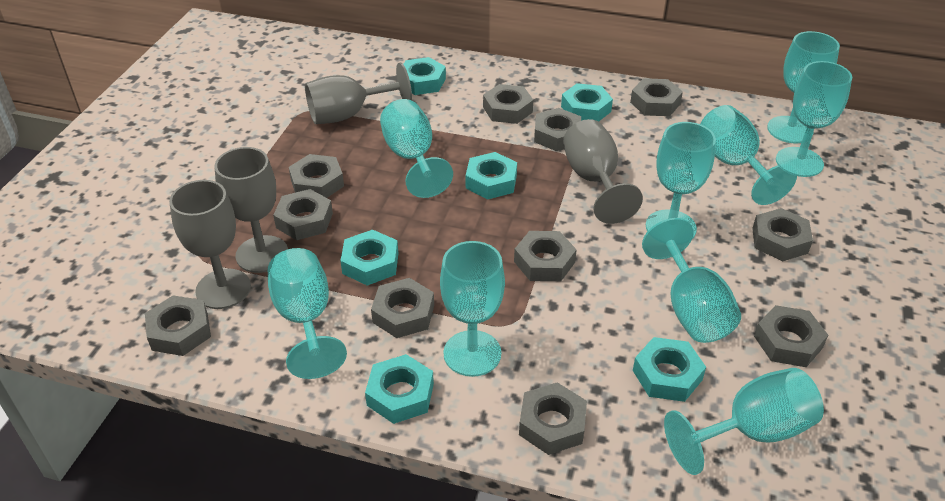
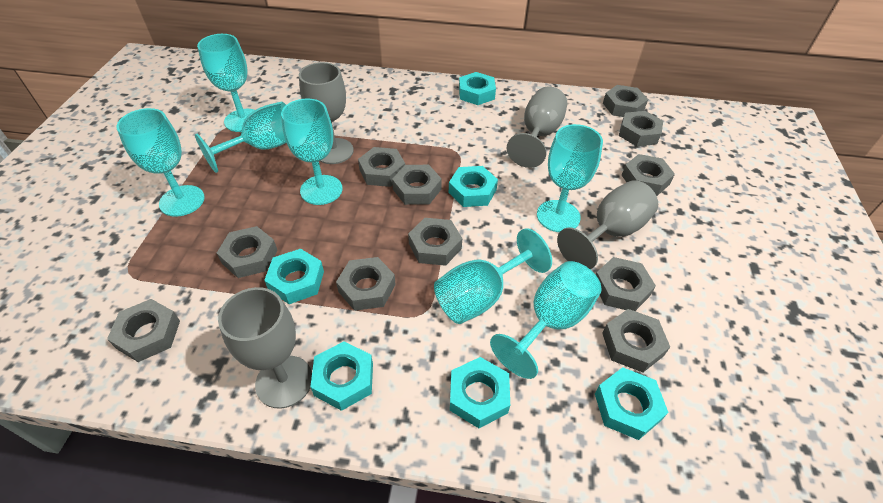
turquoise goblet: 9 -> 7

